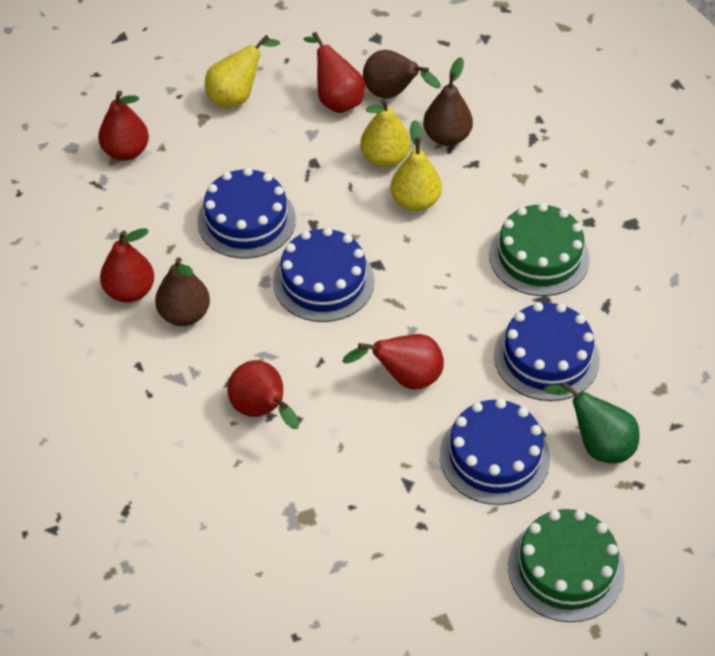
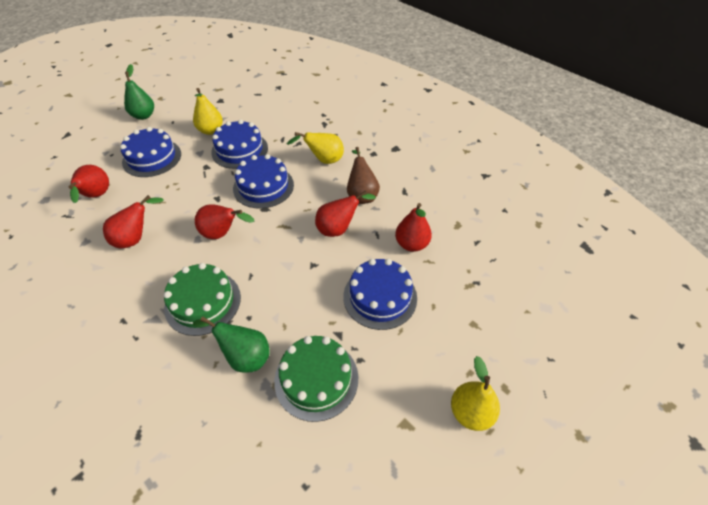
brown pear: 3 -> 1
green pear: 1 -> 2

